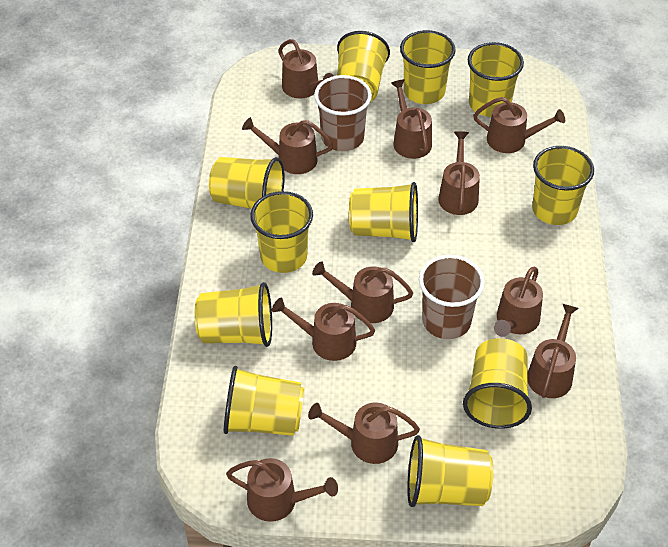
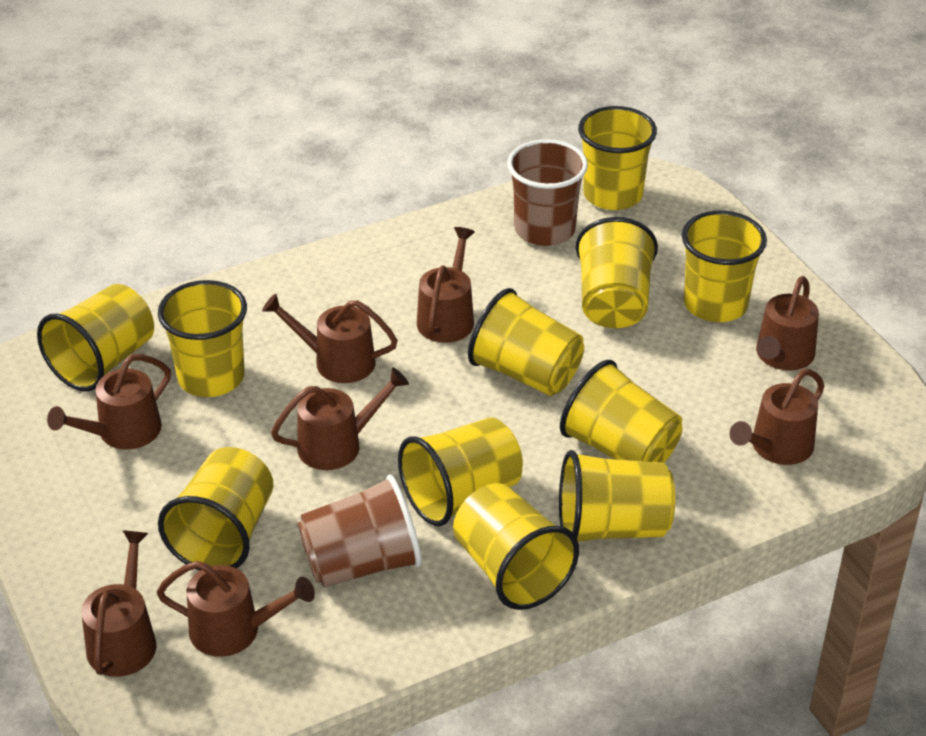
brown watering can: 11 -> 8

